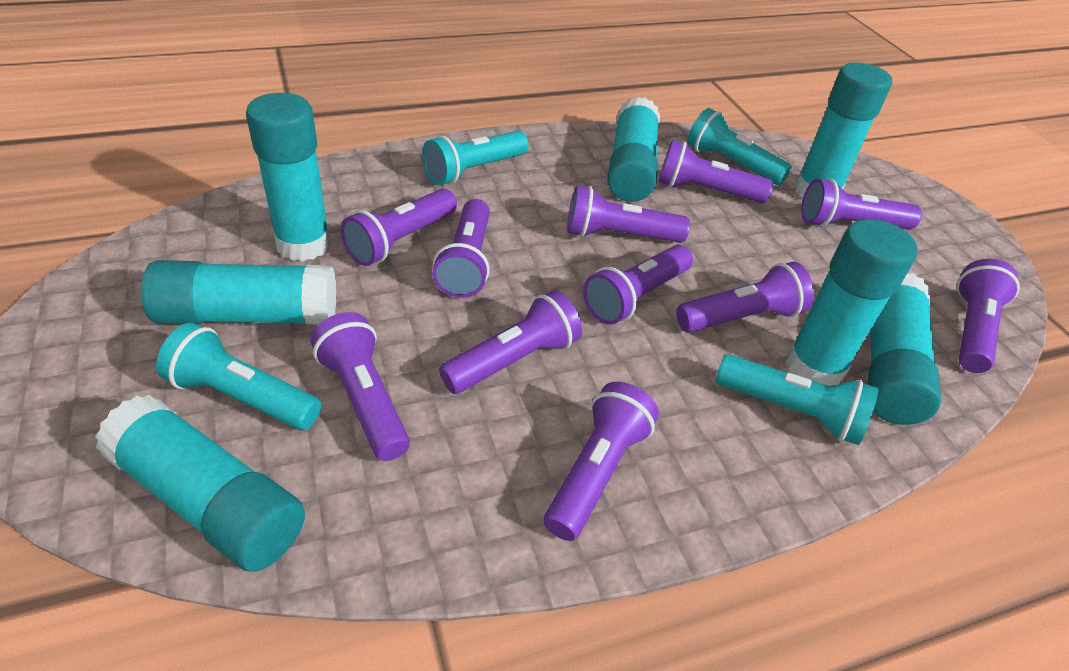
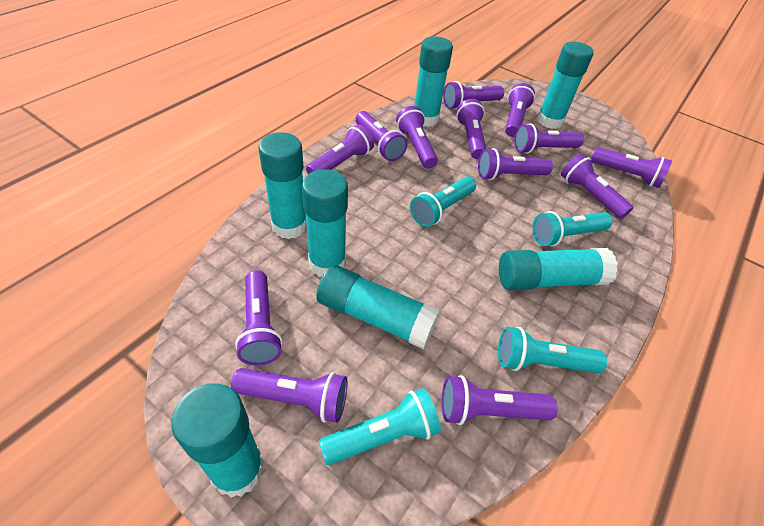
purple flashlight: 11 -> 13

